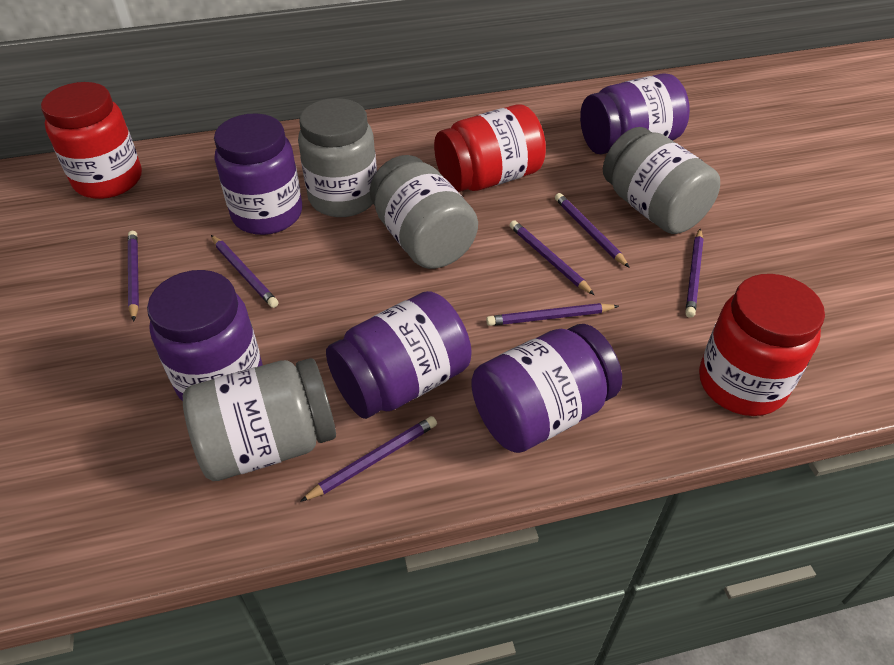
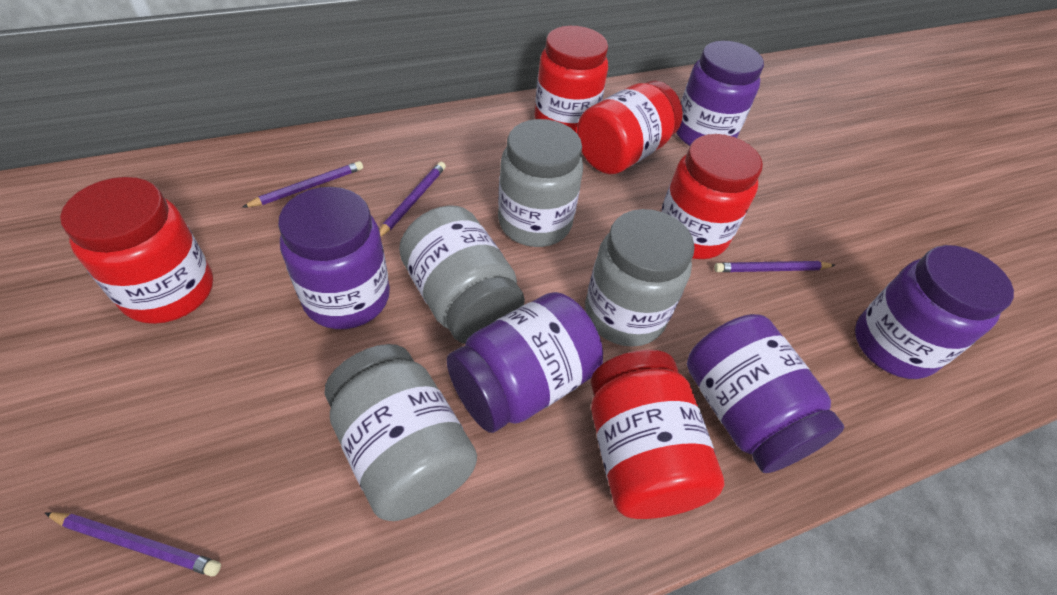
purple pencil: 7 -> 4
red jar: 3 -> 5

